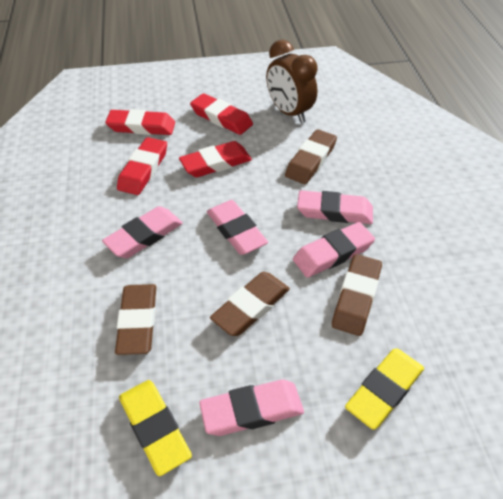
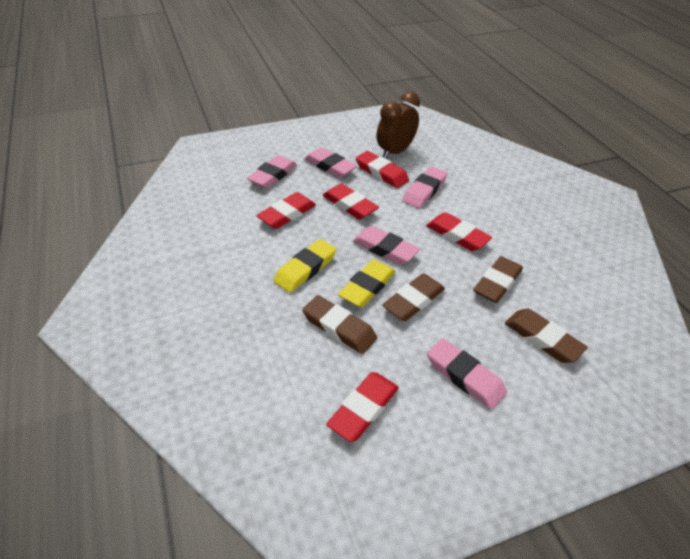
red eraser: 4 -> 5

